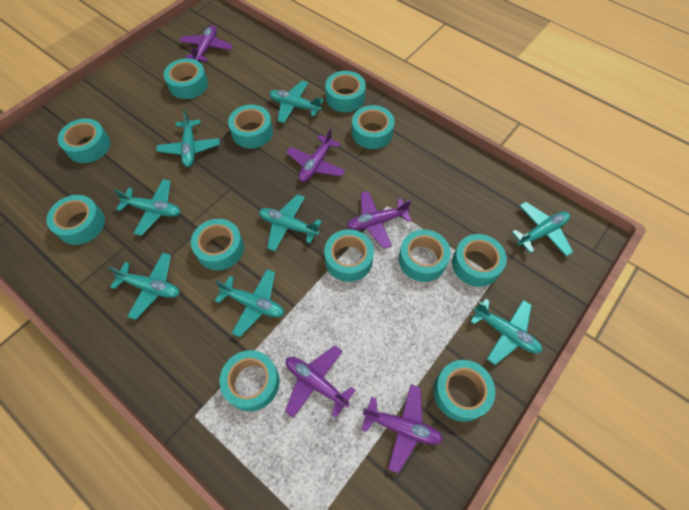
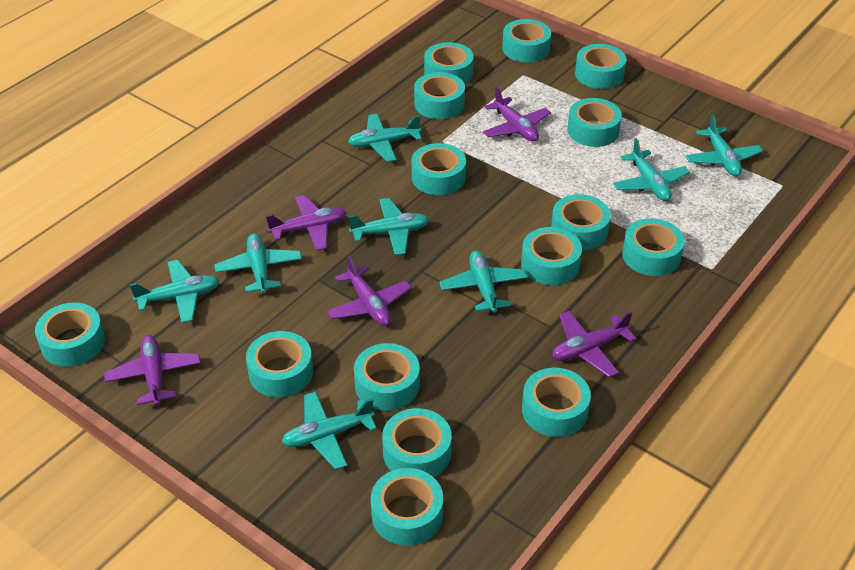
turquoise tape: 12 -> 15

